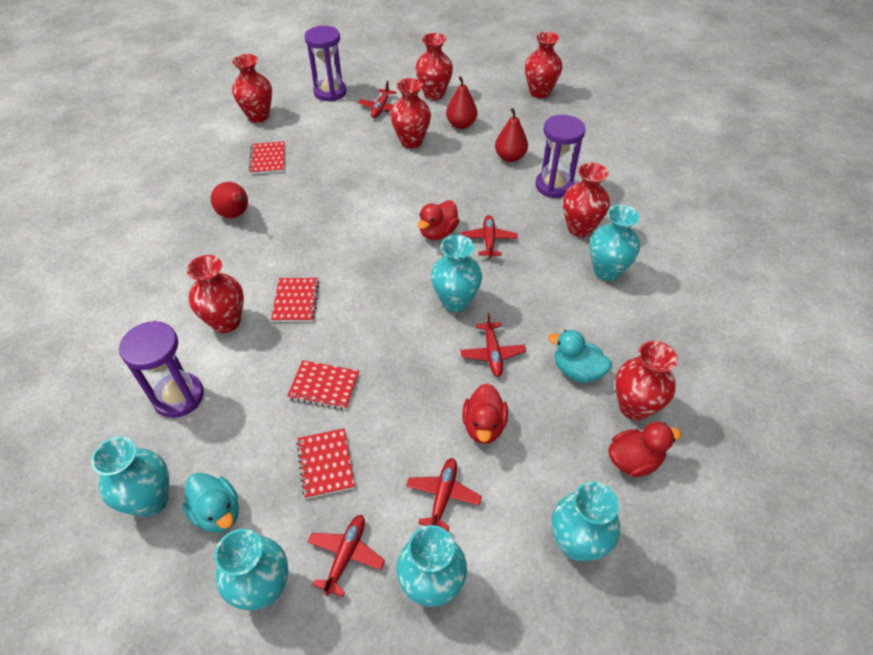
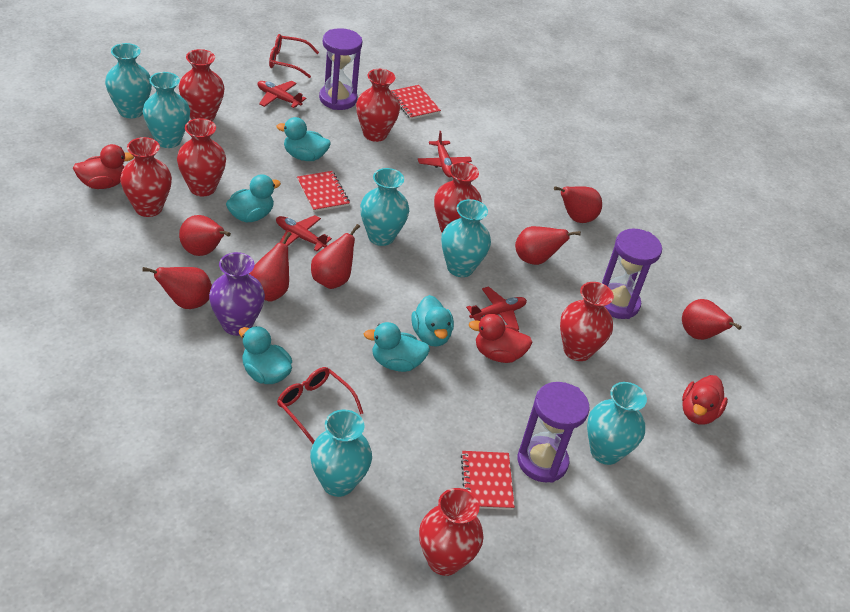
purple vase: 0 -> 1
red glasses: 0 -> 2
red notebook: 4 -> 3
red pear: 3 -> 7
red plane: 5 -> 4
turquoise duck: 2 -> 5

